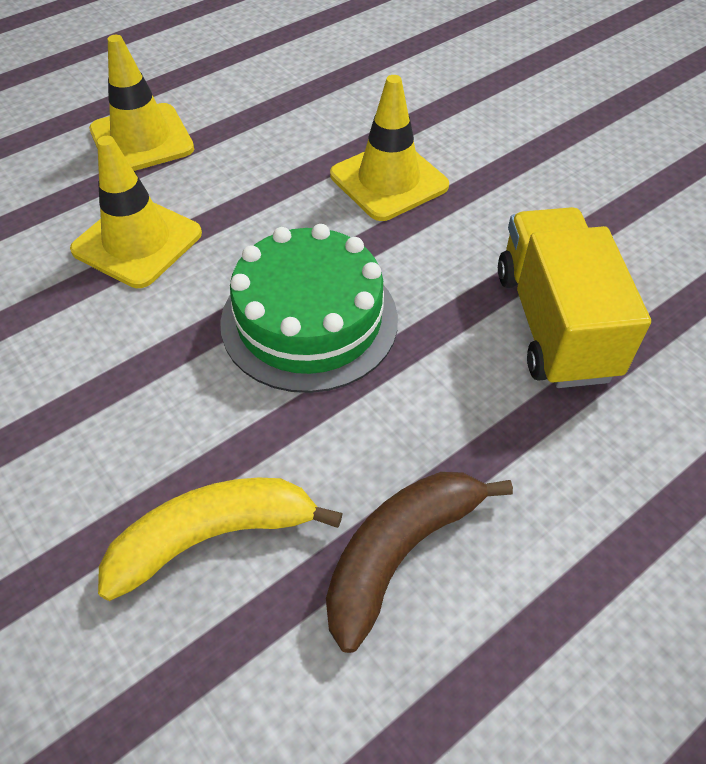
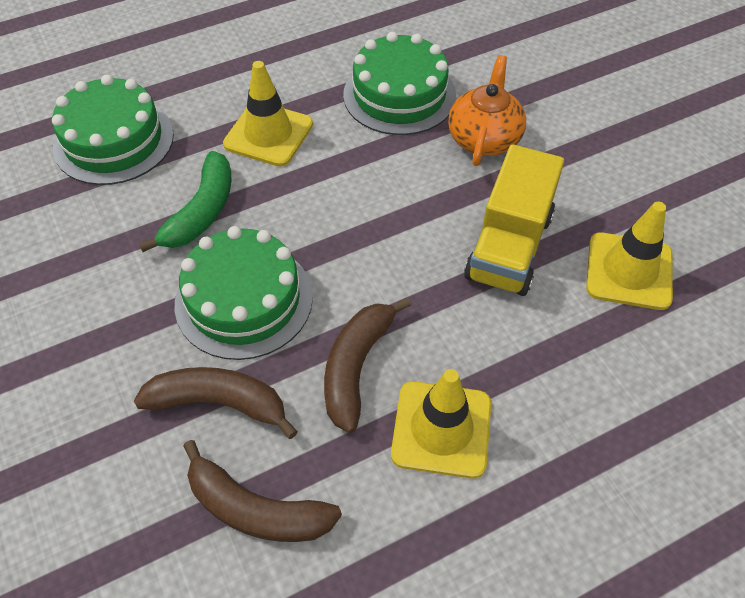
brown banana: 1 -> 3
green banana: 0 -> 1
green cake: 1 -> 3
orange teapot: 0 -> 1
yellow banana: 1 -> 0

